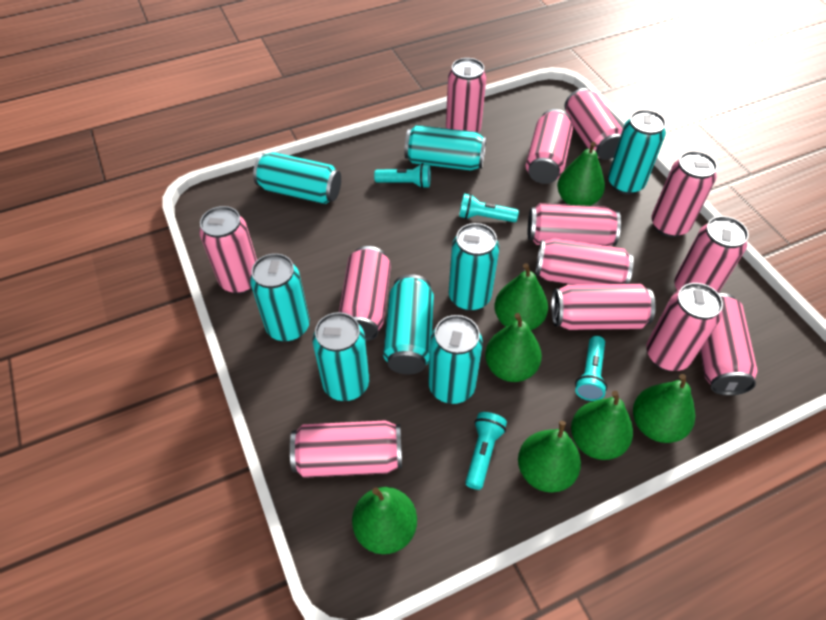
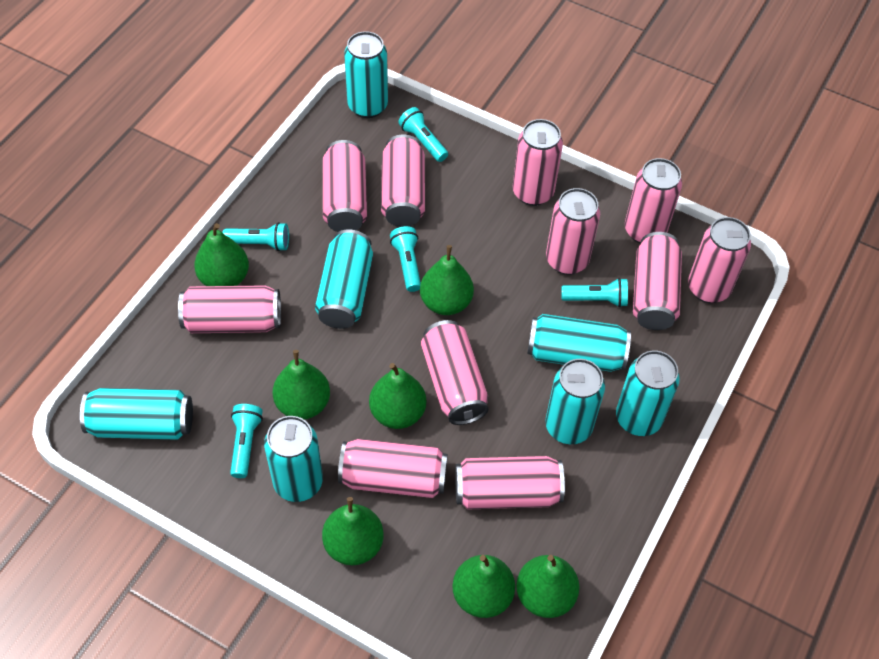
pink can: 13 -> 11
turquoise can: 8 -> 7
turquoise flashlight: 4 -> 5

